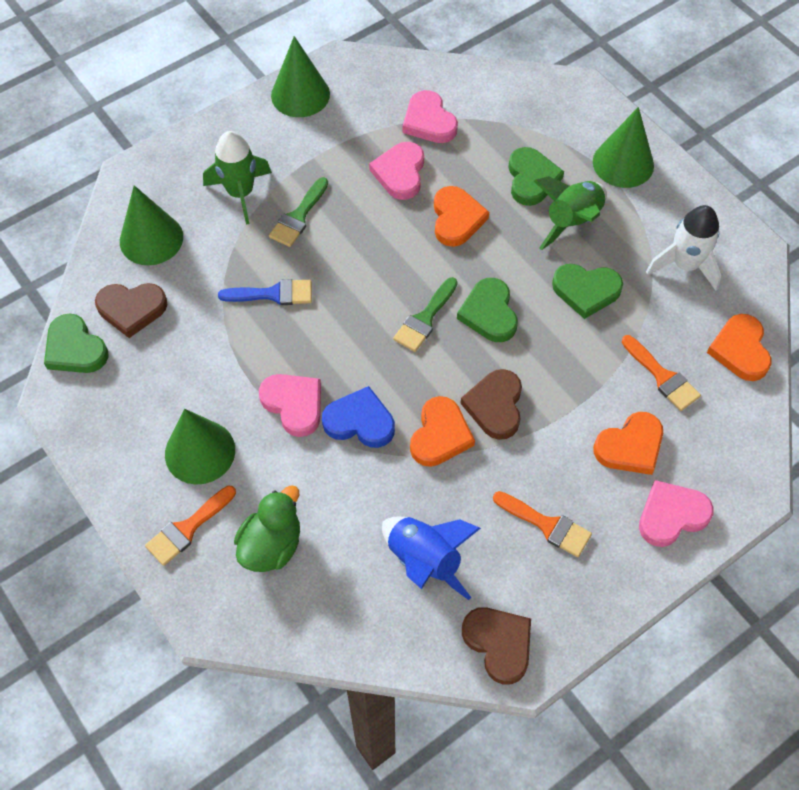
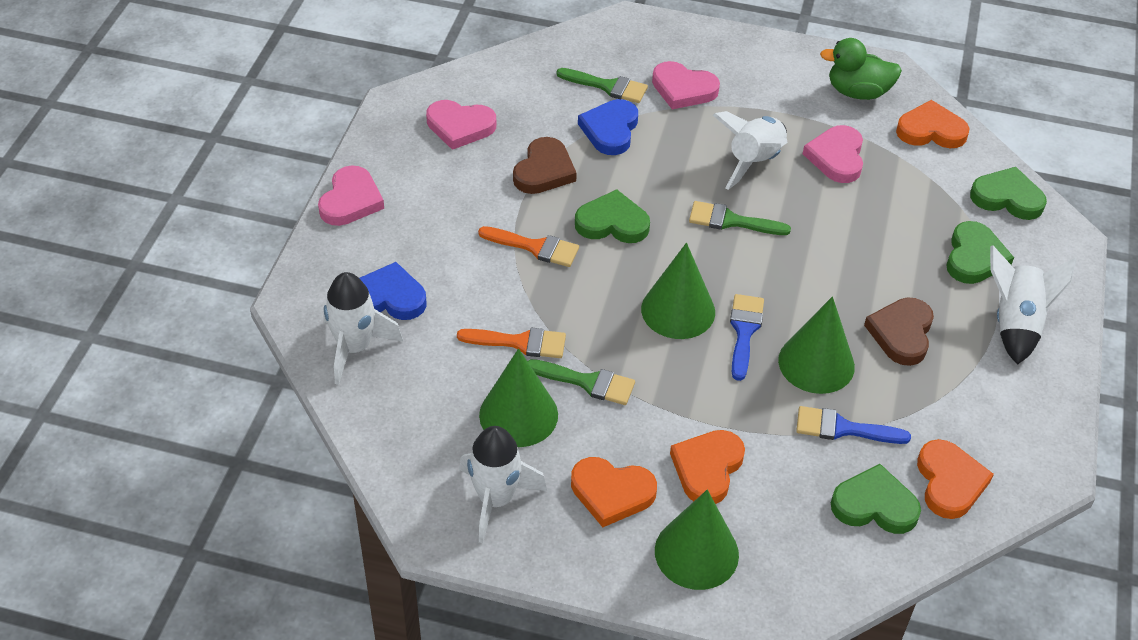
blue brush: 1 -> 2
blue heart: 1 -> 2
blue rocket: 1 -> 0
brown heart: 3 -> 2
green brush: 2 -> 3
green rocket: 2 -> 0
orange brush: 3 -> 2
white rocket: 1 -> 4

